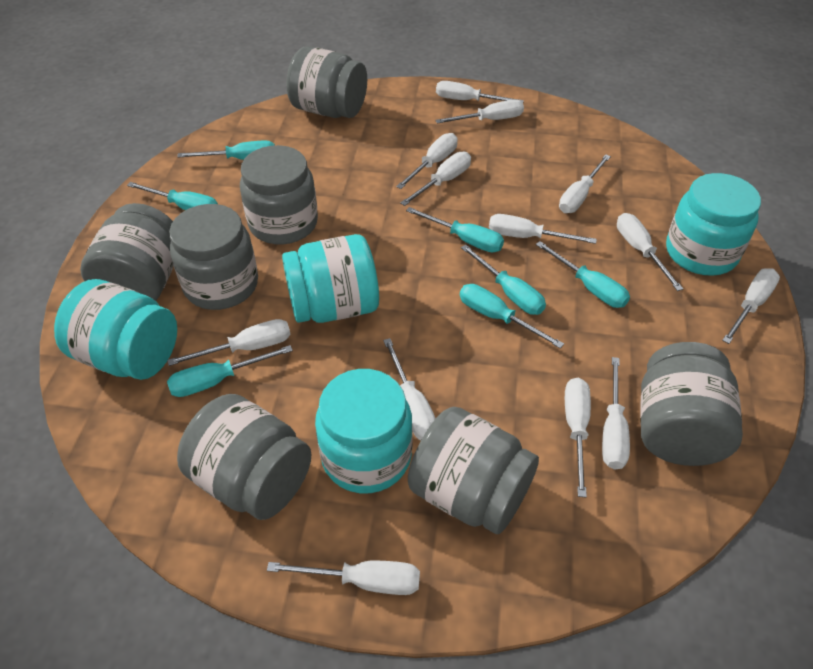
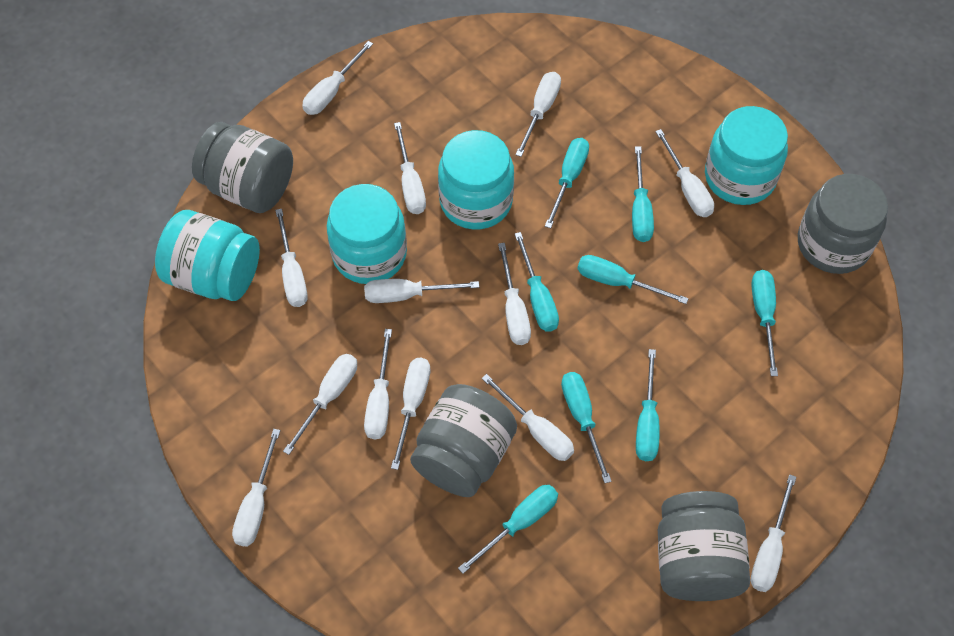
grey jar: 7 -> 4
turquoise screwdriver: 7 -> 8

